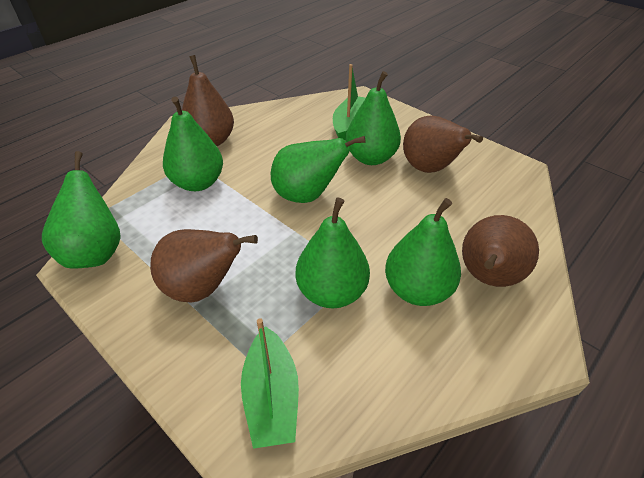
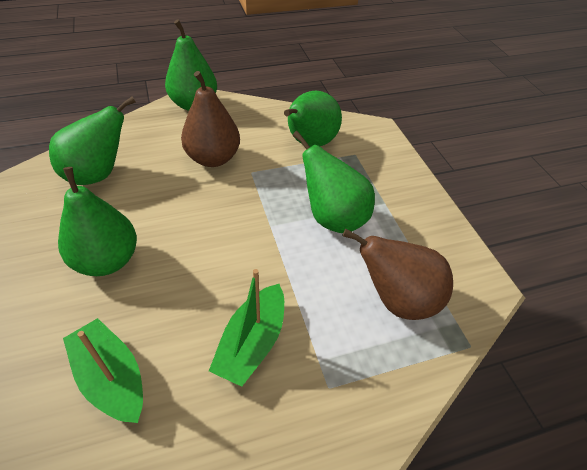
brown pear: 4 -> 2
green pear: 6 -> 5

